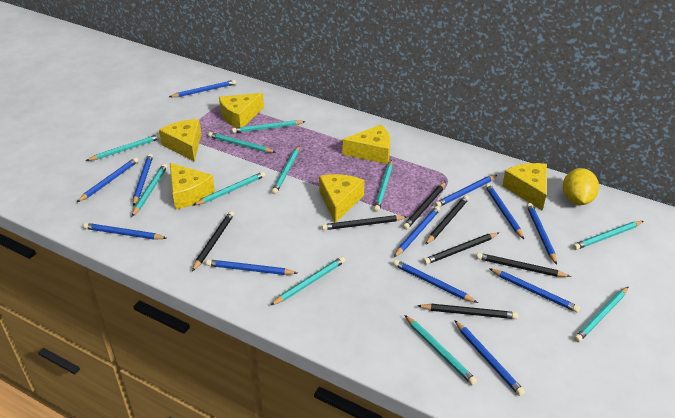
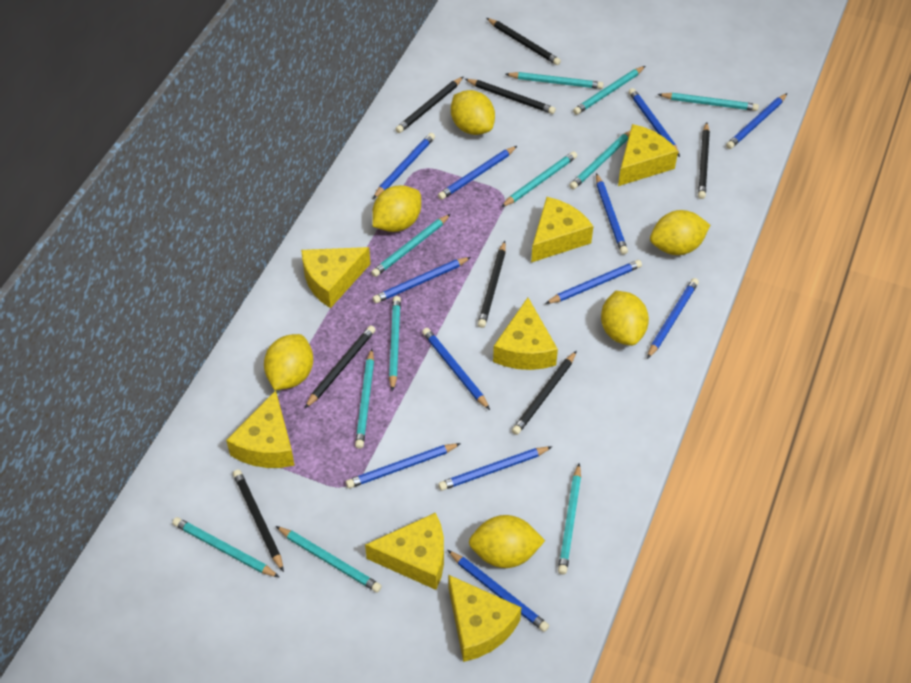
black pencil: 7 -> 8
yellow cheese: 6 -> 7
yellow lemon: 1 -> 6

